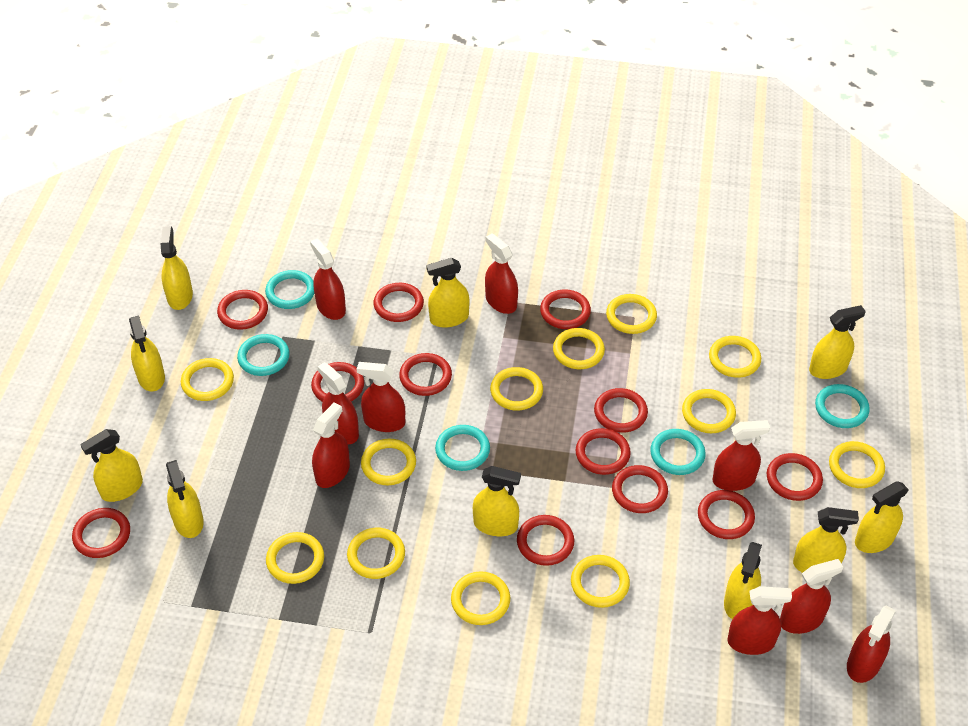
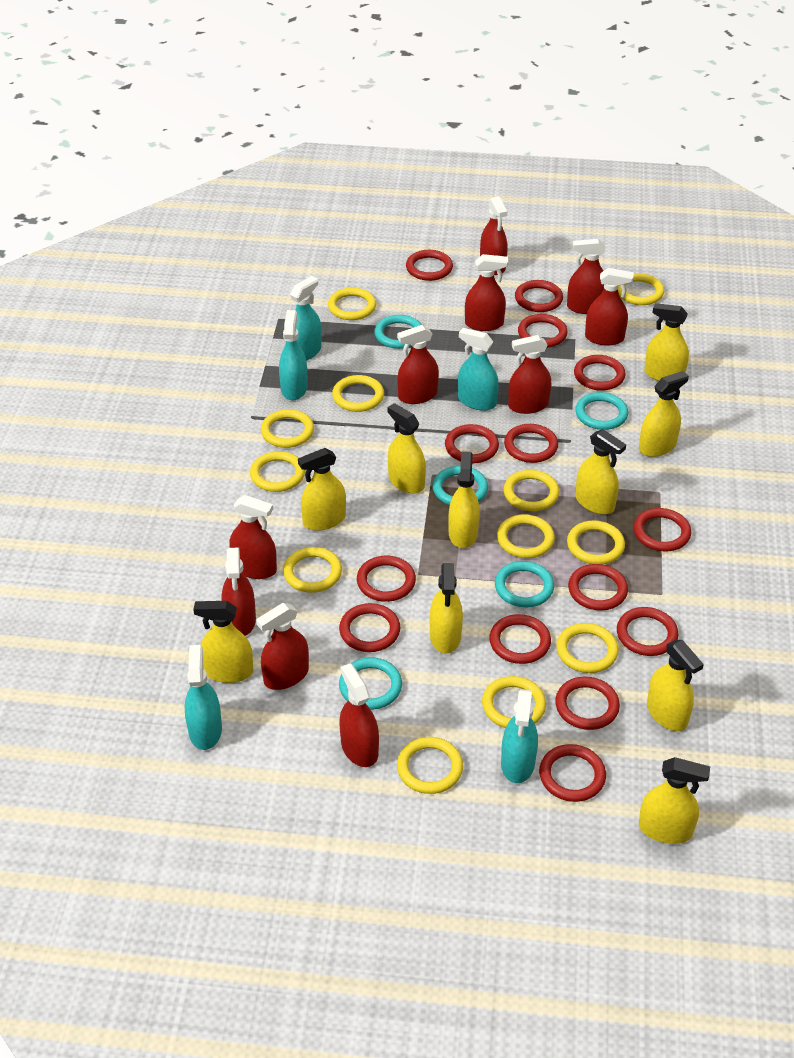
red ring: 12 -> 14
red spray bottle: 9 -> 10
turquoise spray bottle: 0 -> 5

